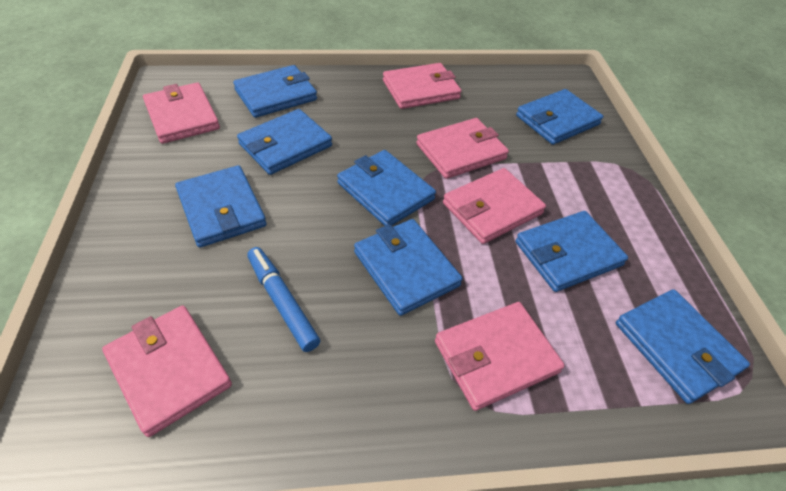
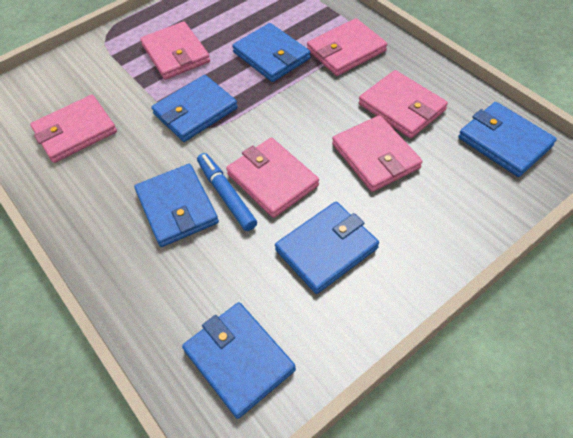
blue wallet: 8 -> 6

